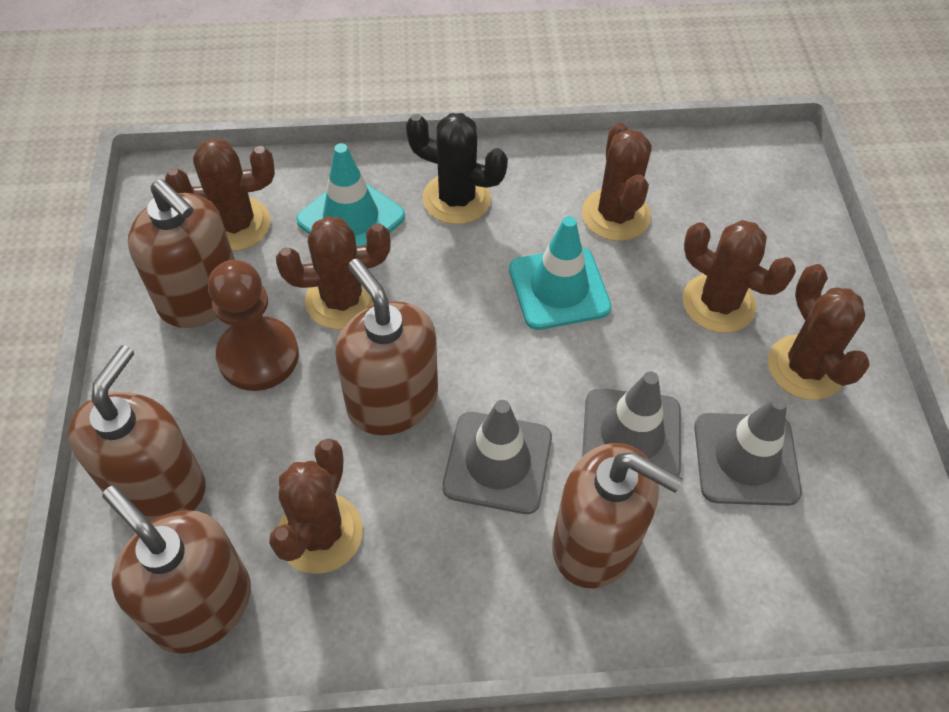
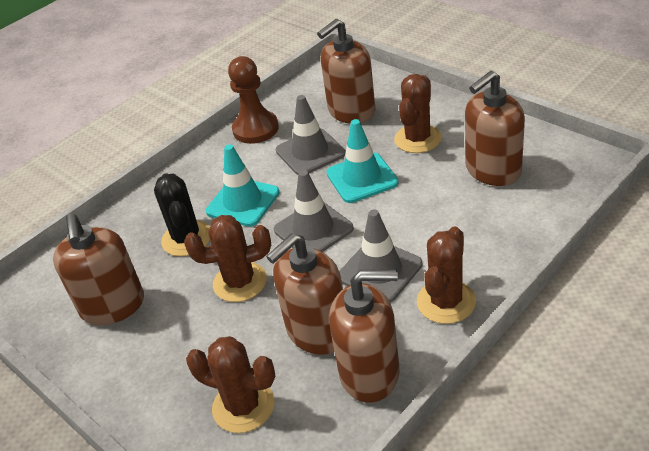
brown cactus: 6 -> 4

